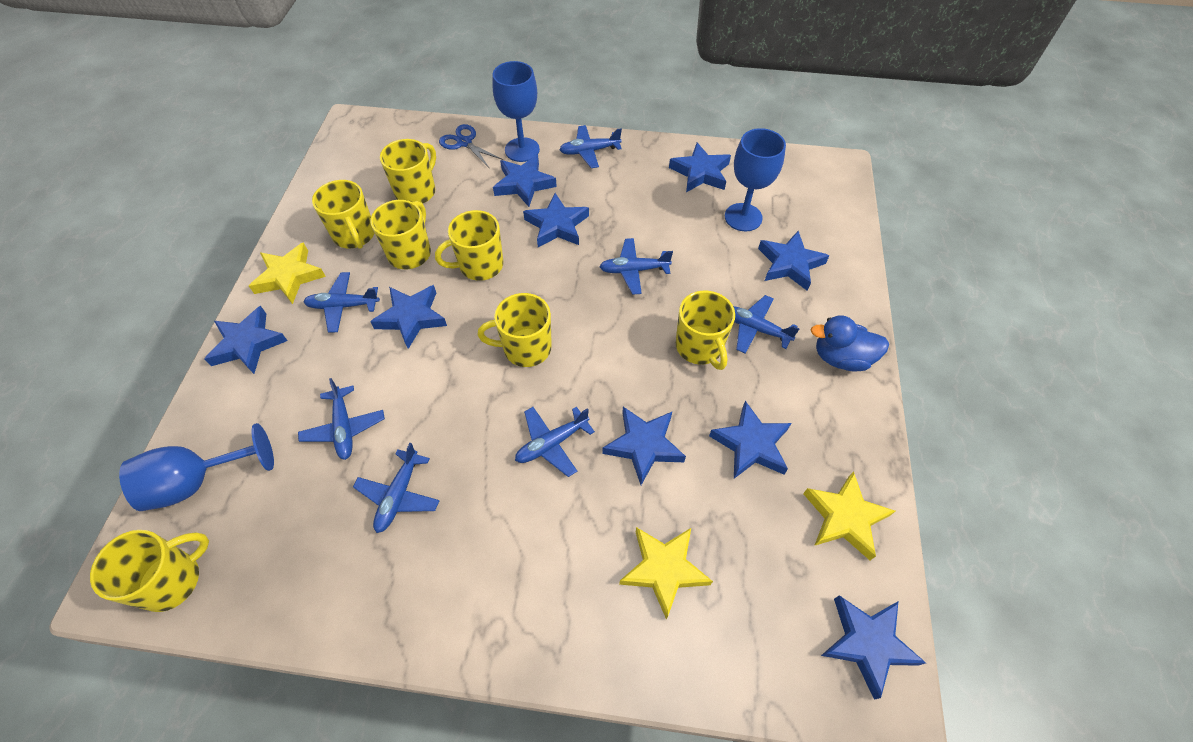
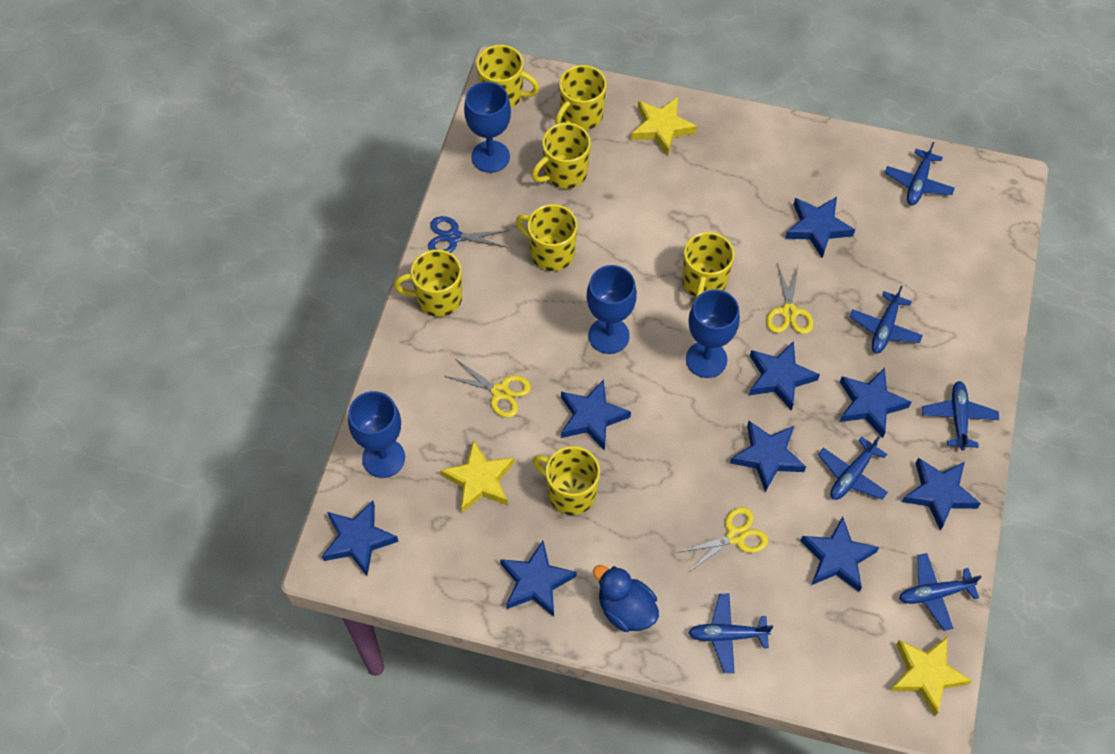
blue goblet: 3 -> 4
blue plane: 7 -> 6
yellow scissors: 0 -> 3

